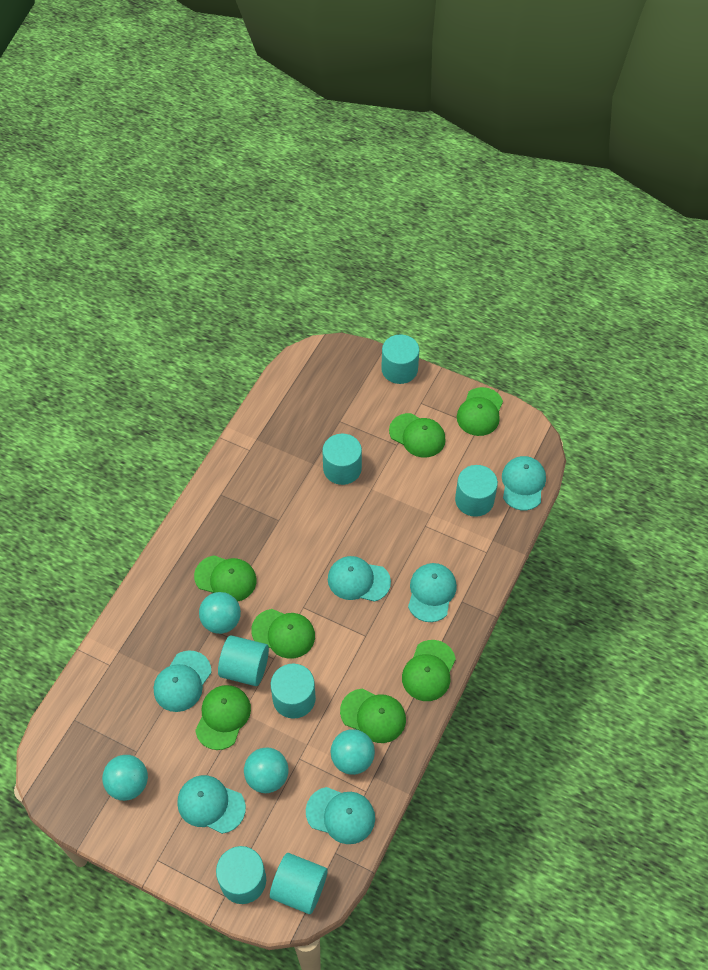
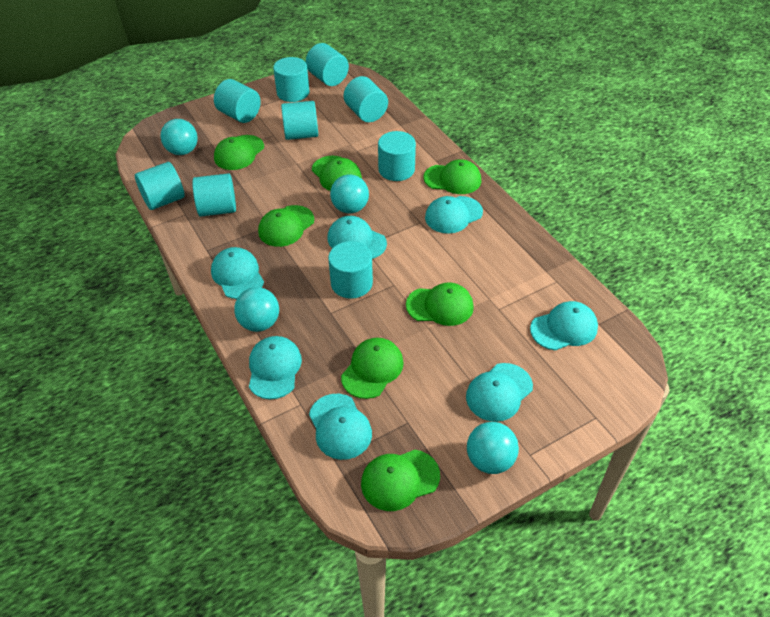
turquoise cap: 6 -> 7
turquoise cylinder: 7 -> 9

